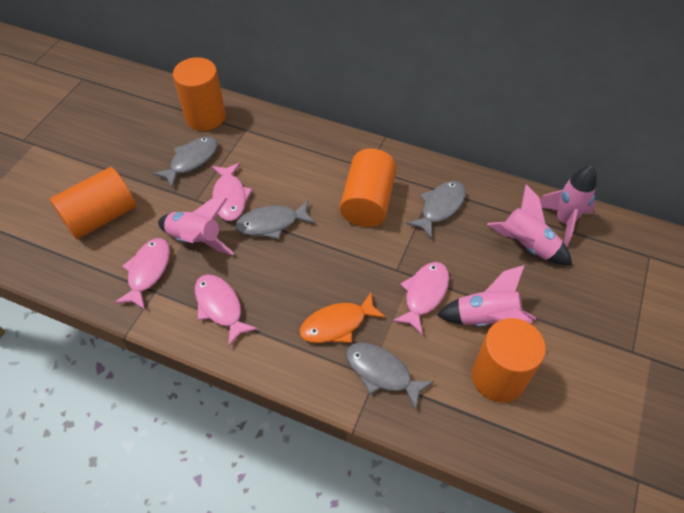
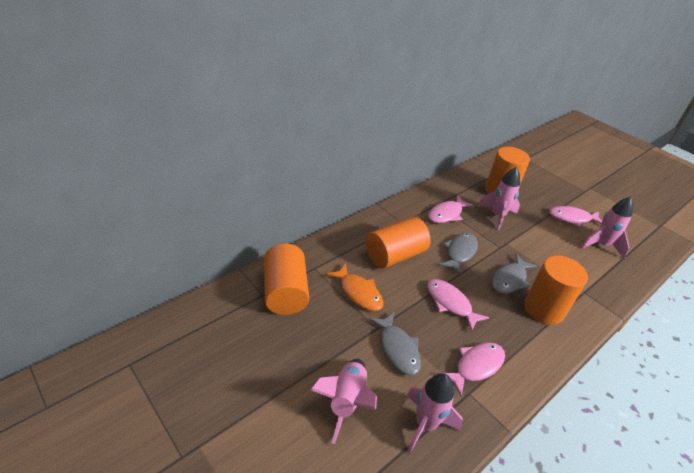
grey fish: 4 -> 3

